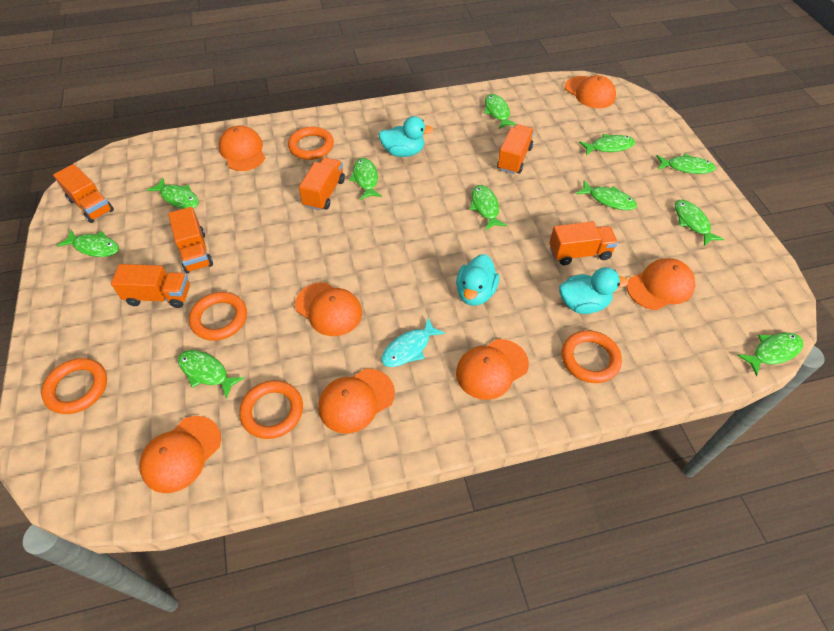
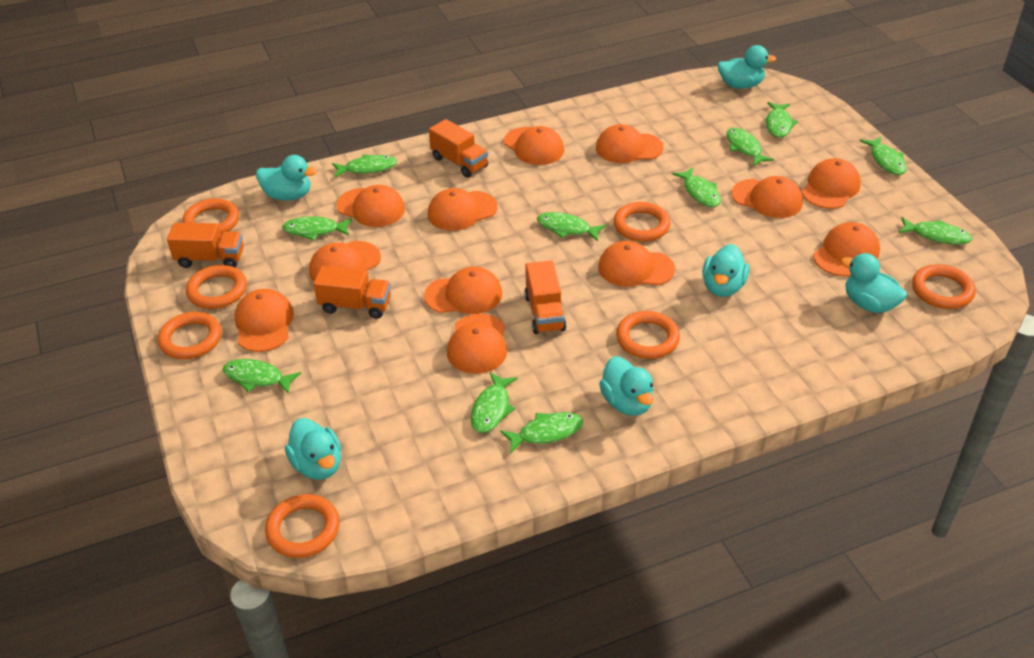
orange cap: 7 -> 12
orange ring: 5 -> 7
orange truck: 6 -> 4
turquoise duck: 3 -> 6
turquoise fish: 1 -> 0

